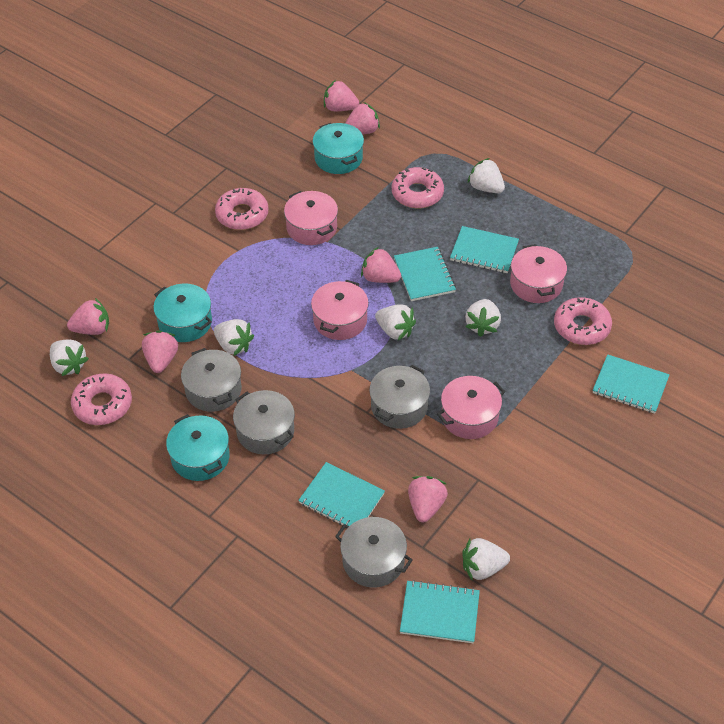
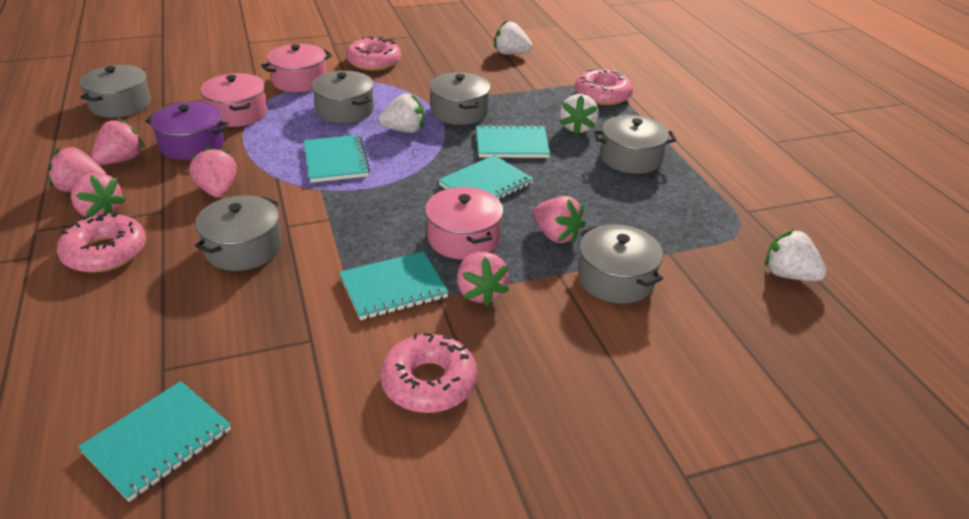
grey pot: 4 -> 6
pink pot: 4 -> 3
purple pot: 0 -> 1
turquoise pot: 3 -> 0
white strawberry: 6 -> 4

